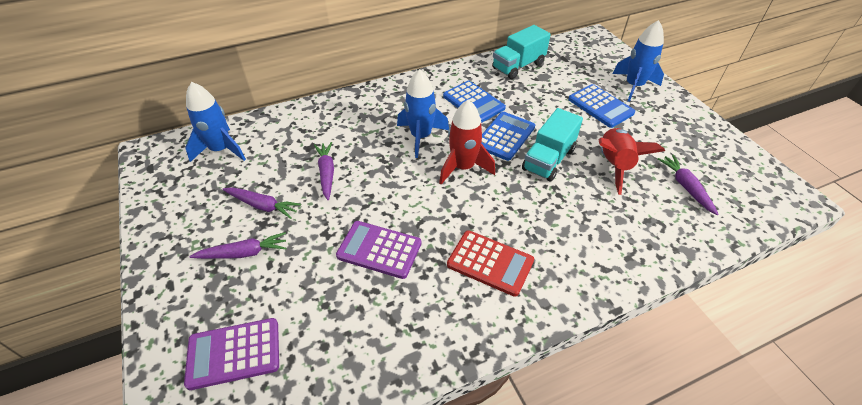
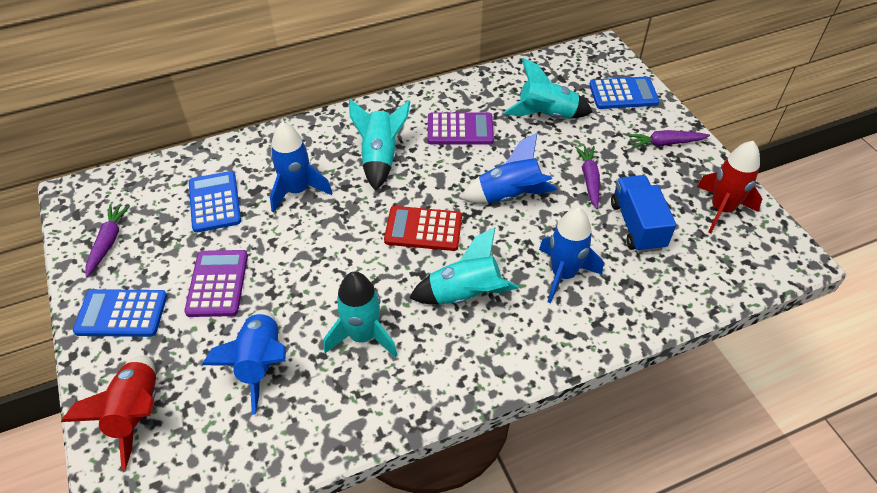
blue rocket: 3 -> 4
blue truck: 0 -> 1
purple carrot: 4 -> 3
turquoise rocket: 0 -> 4
turquoise truck: 2 -> 0

